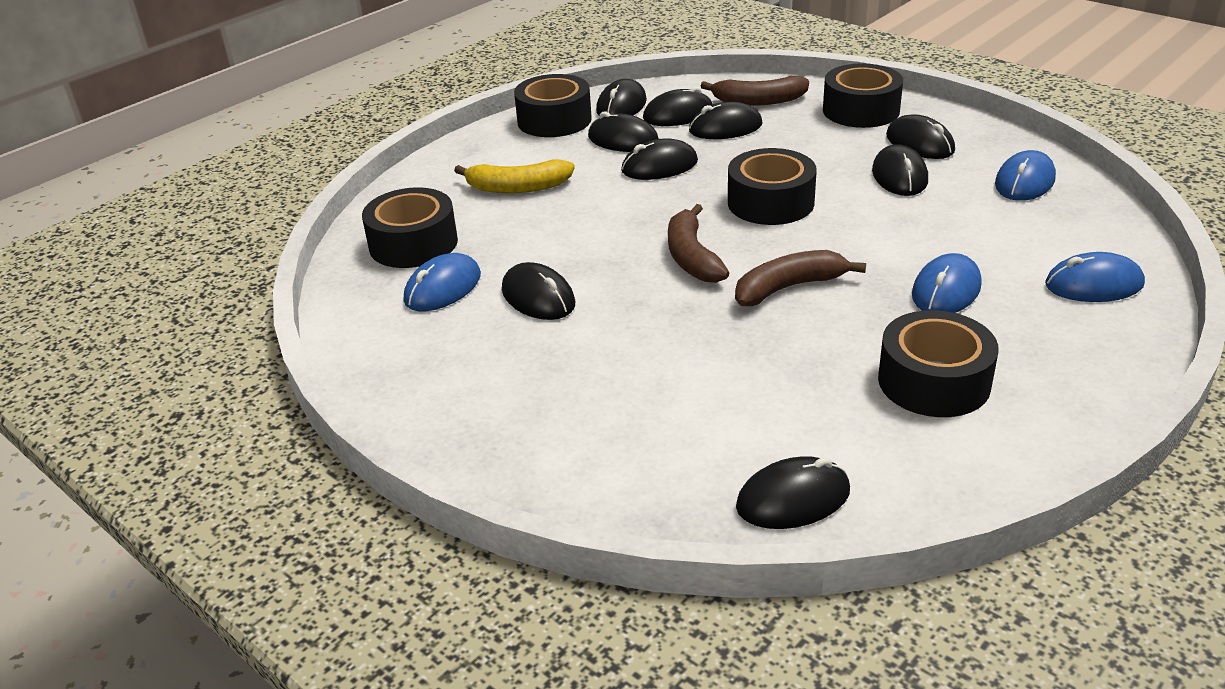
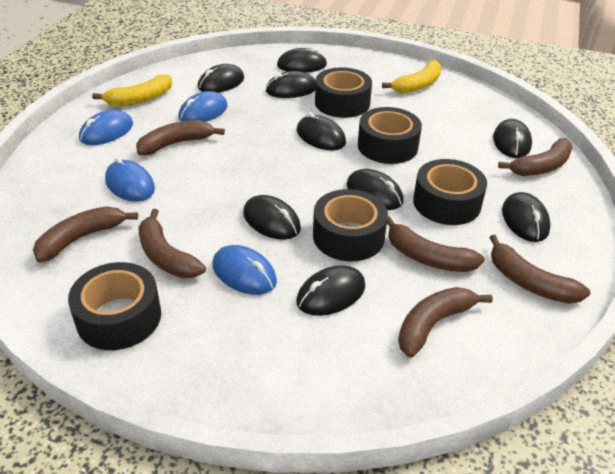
brown banana: 3 -> 7
yellow banana: 1 -> 2

